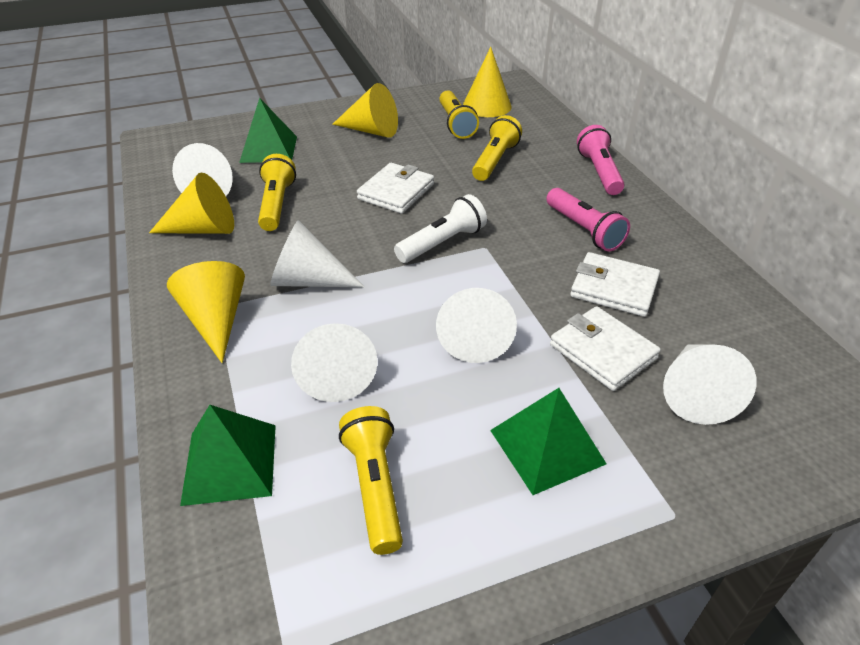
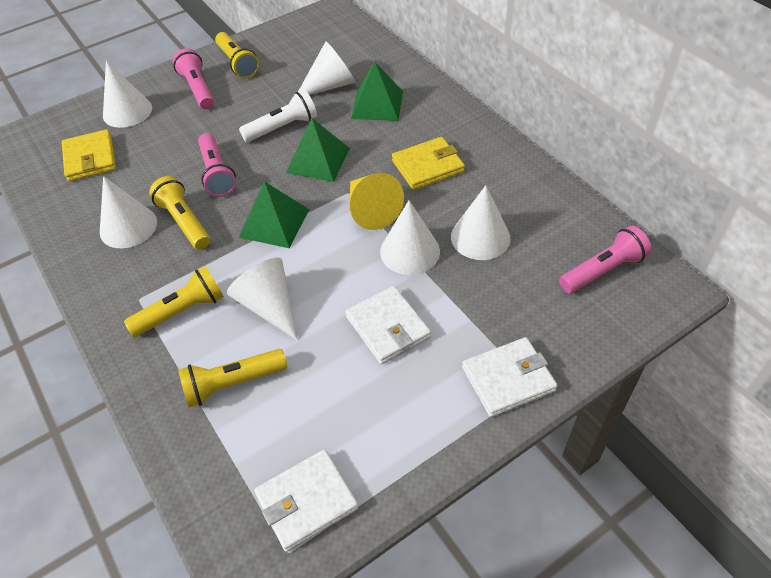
pink flashlight: 2 -> 3
white cone: 5 -> 6
yellow cone: 4 -> 1
yellow wallet: 0 -> 2

